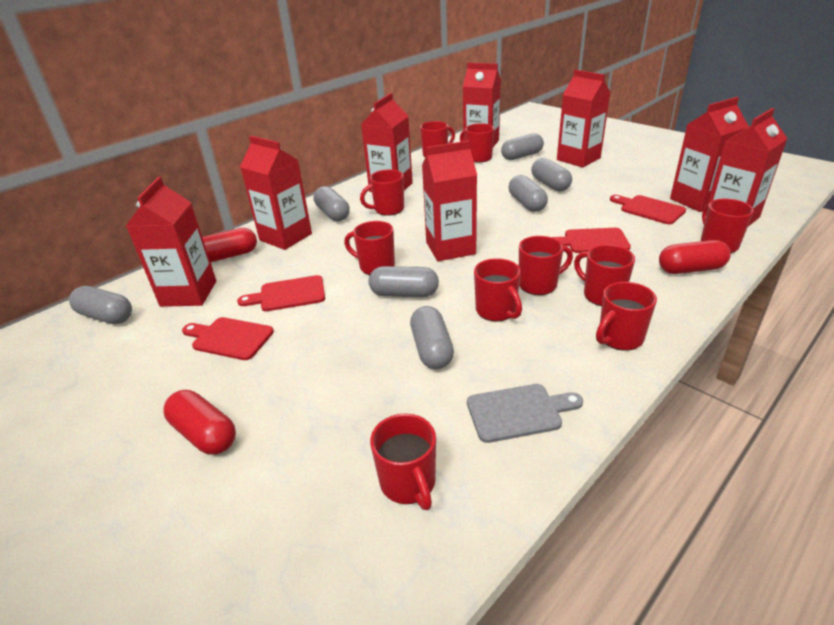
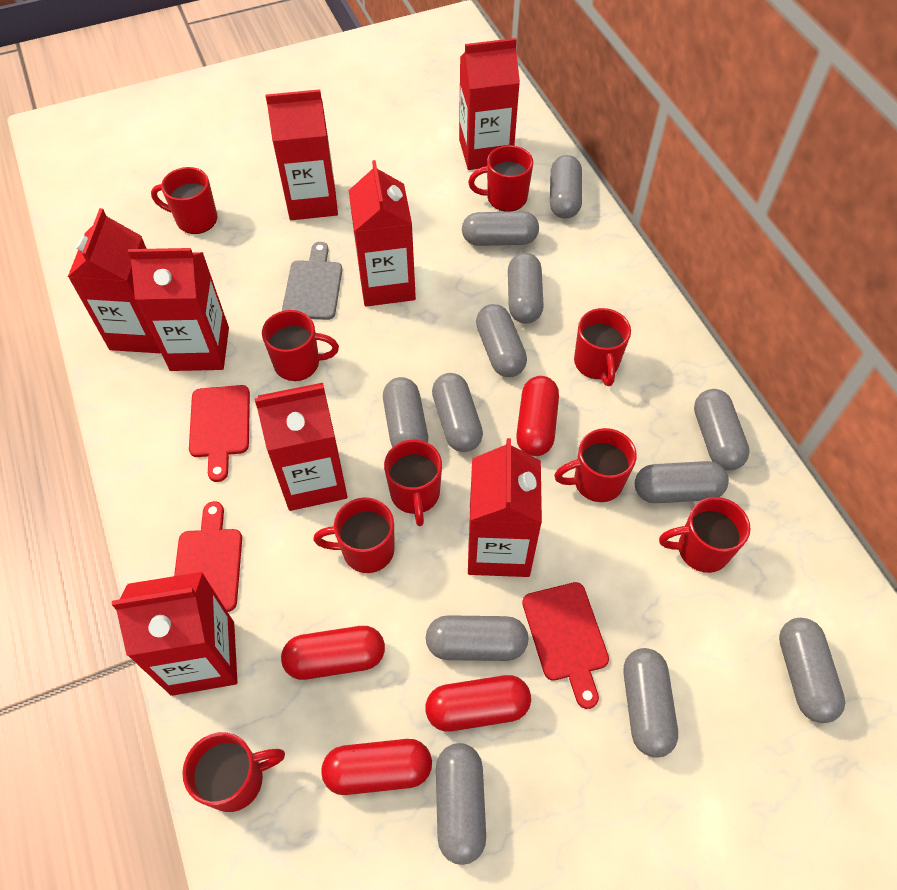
grey capsule: 7 -> 12
red capsule: 3 -> 4
red cutting board: 4 -> 3
red mug: 10 -> 9

